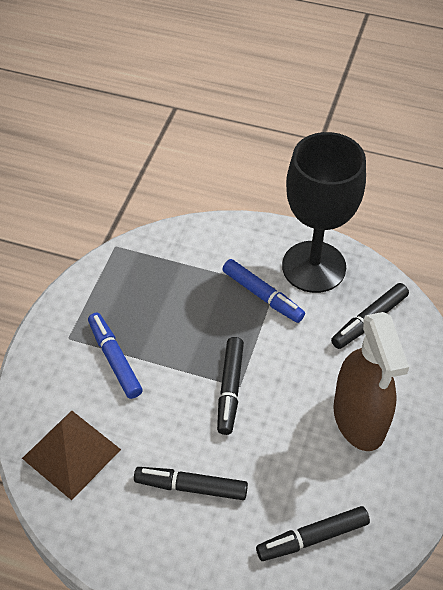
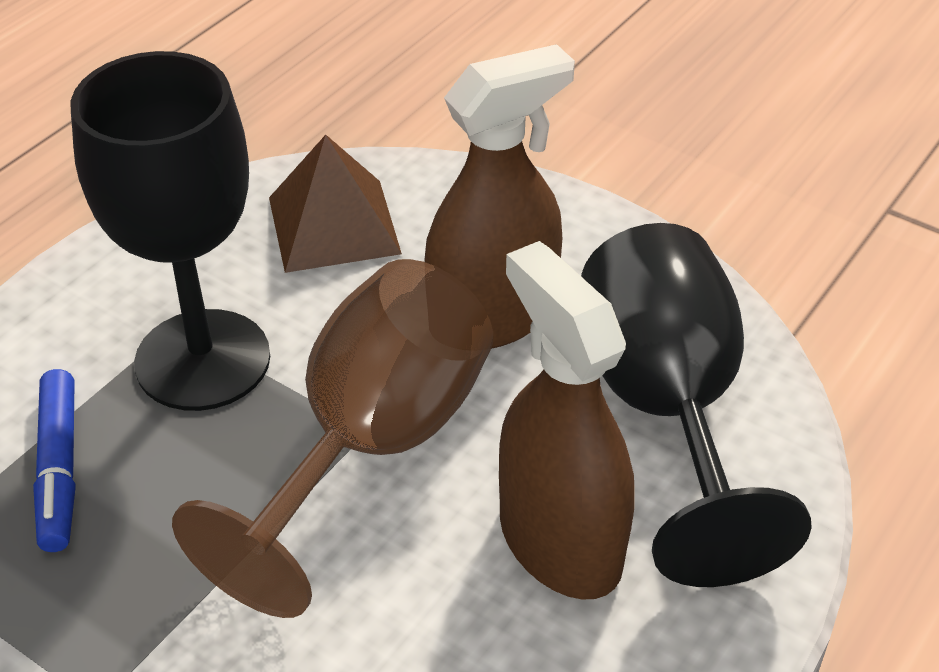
black goblet: 1 -> 2
black marker: 4 -> 0
blue marker: 2 -> 1
brown goblet: 0 -> 1
brown spray bottle: 1 -> 2

